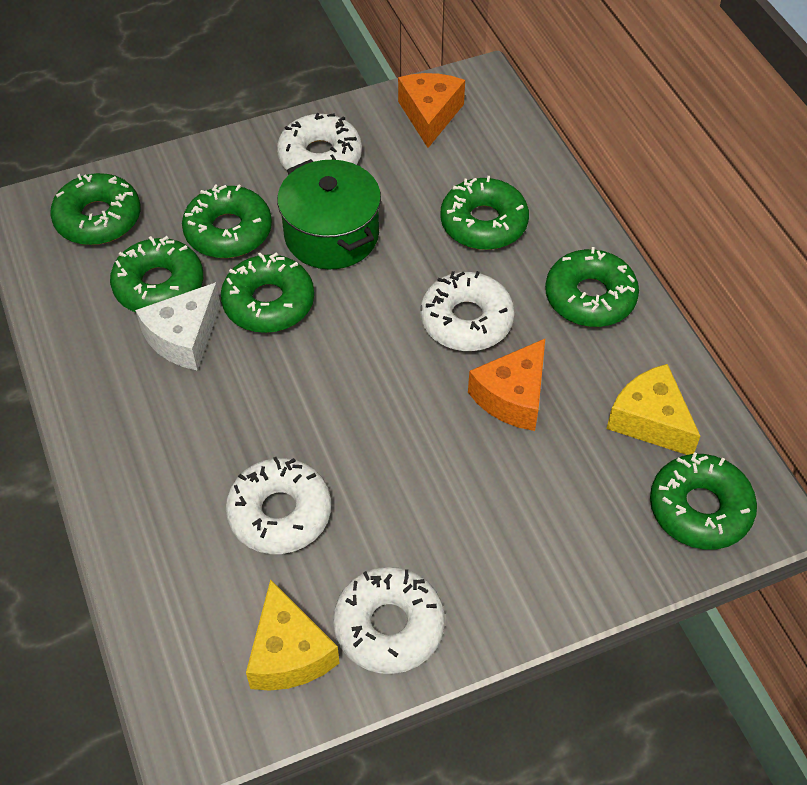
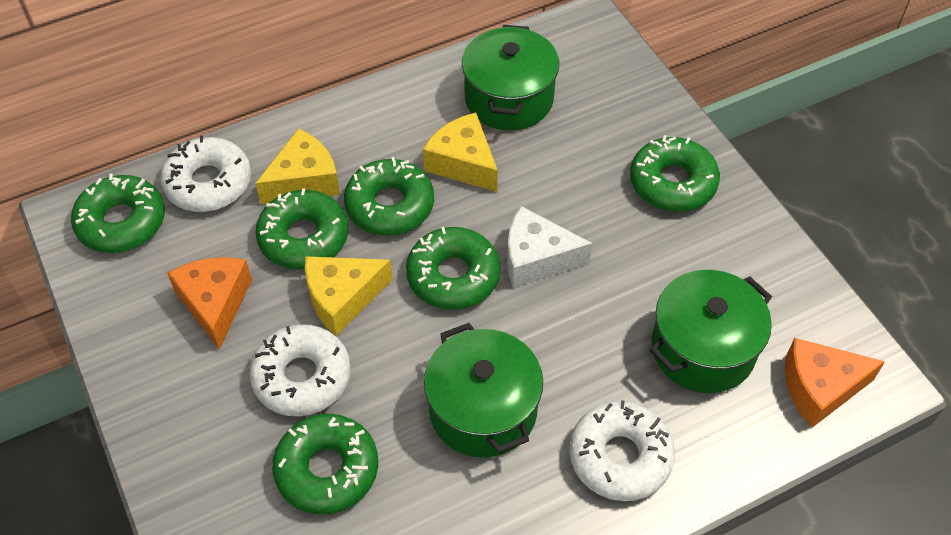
green donut: 7 -> 6
green pot: 1 -> 3
white donut: 4 -> 3
yellow cheese: 2 -> 3

